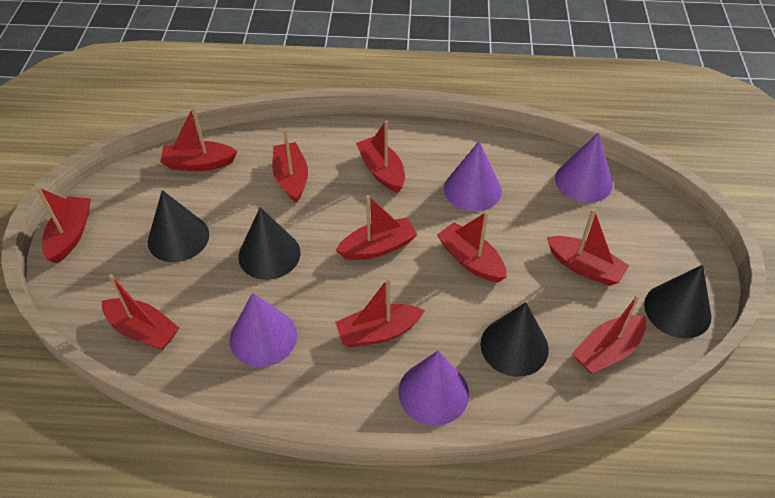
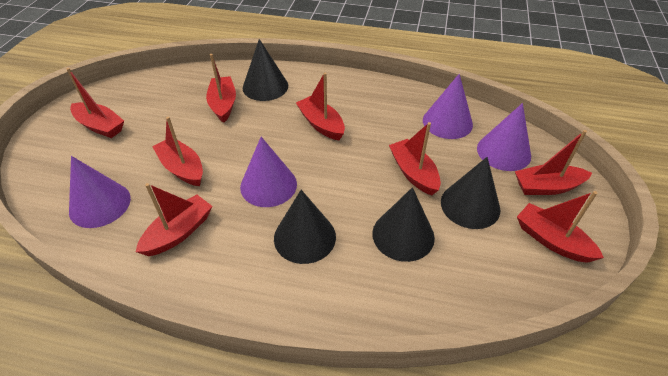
red boat: 10 -> 8

